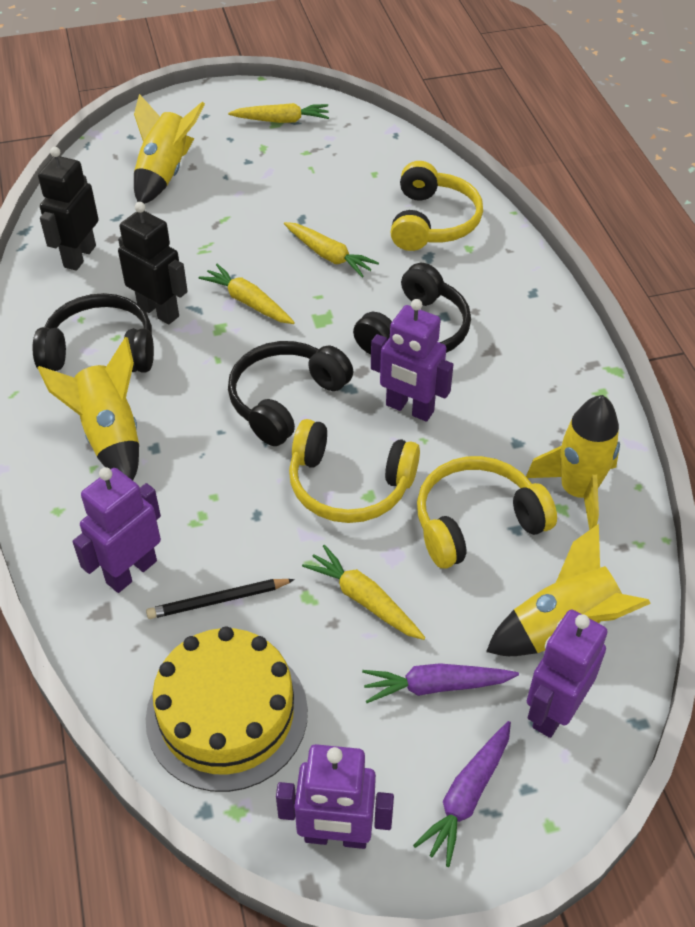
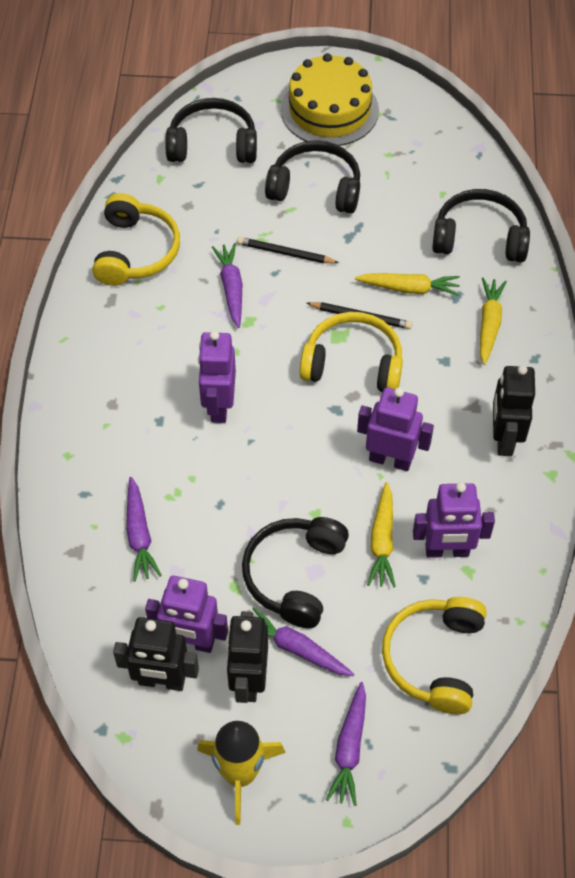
black headphones: 3 -> 4
black pencil: 1 -> 2
black robot: 2 -> 3
purple carrot: 2 -> 4
yellow carrot: 4 -> 3
yellow rocket: 4 -> 1

